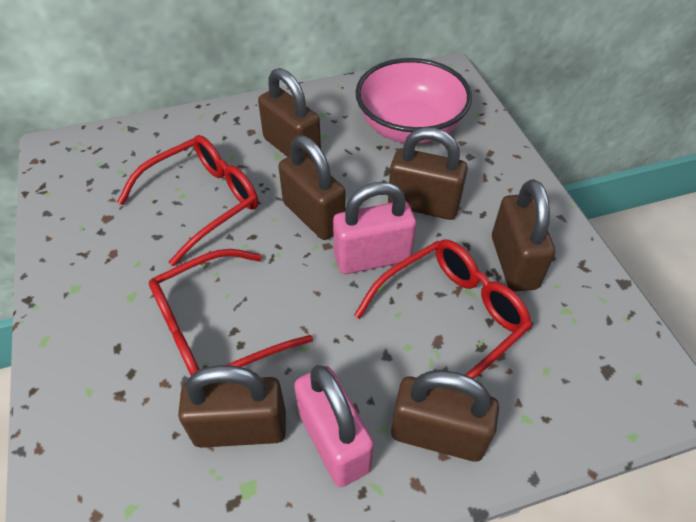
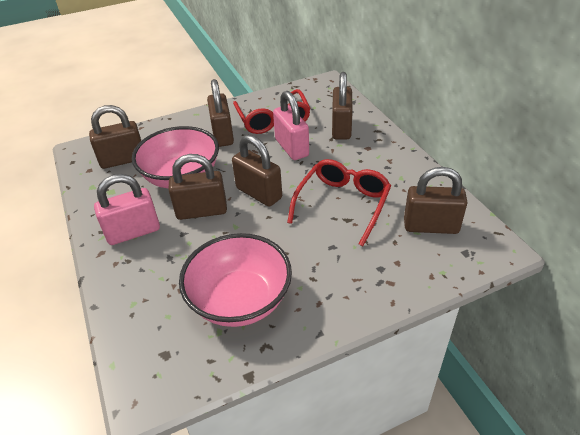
pink bowl: 1 -> 2
red glasses: 3 -> 2

